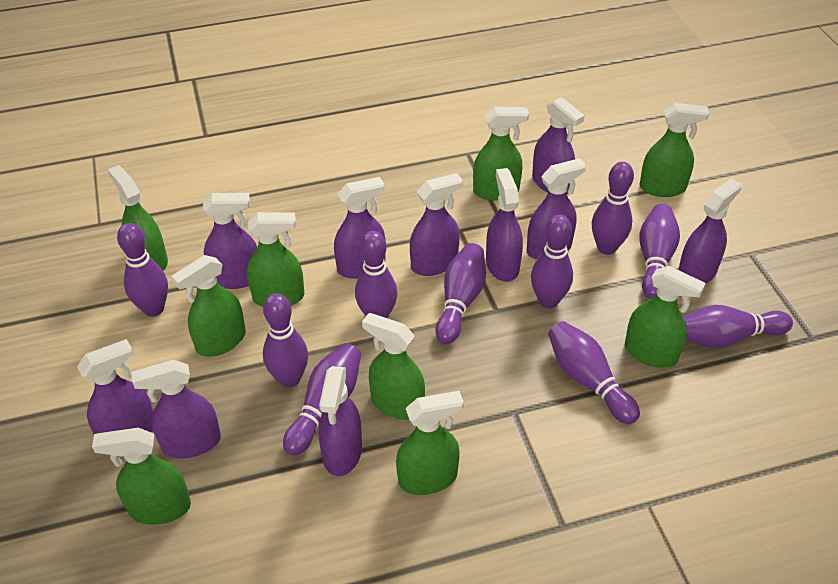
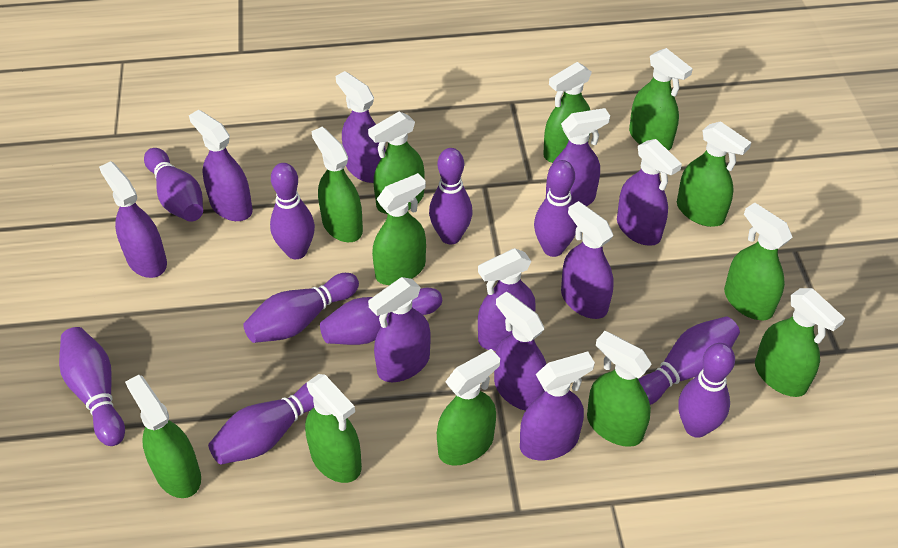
green spray bottle: 9 -> 12

